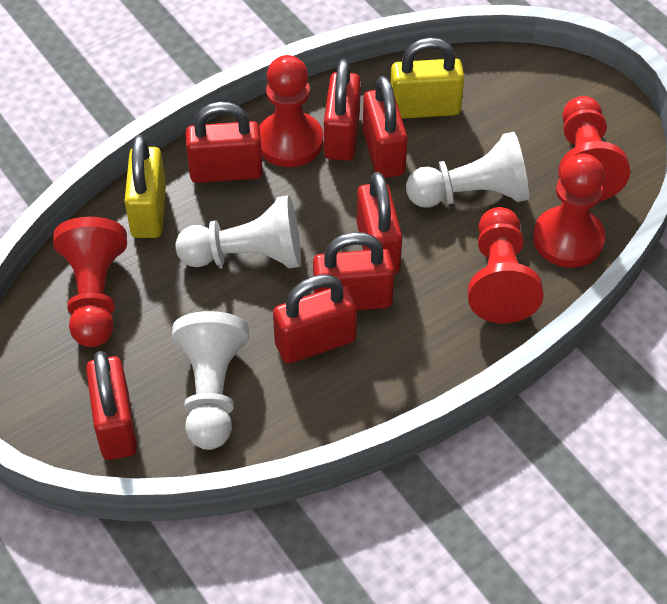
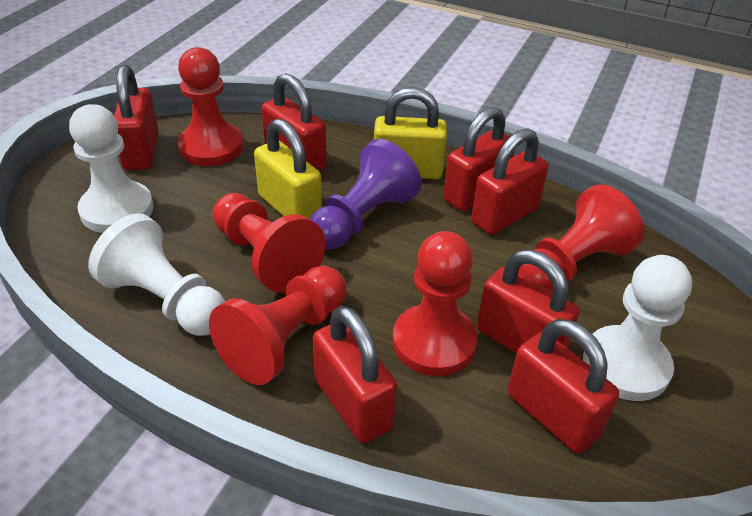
purple pawn: 0 -> 1

